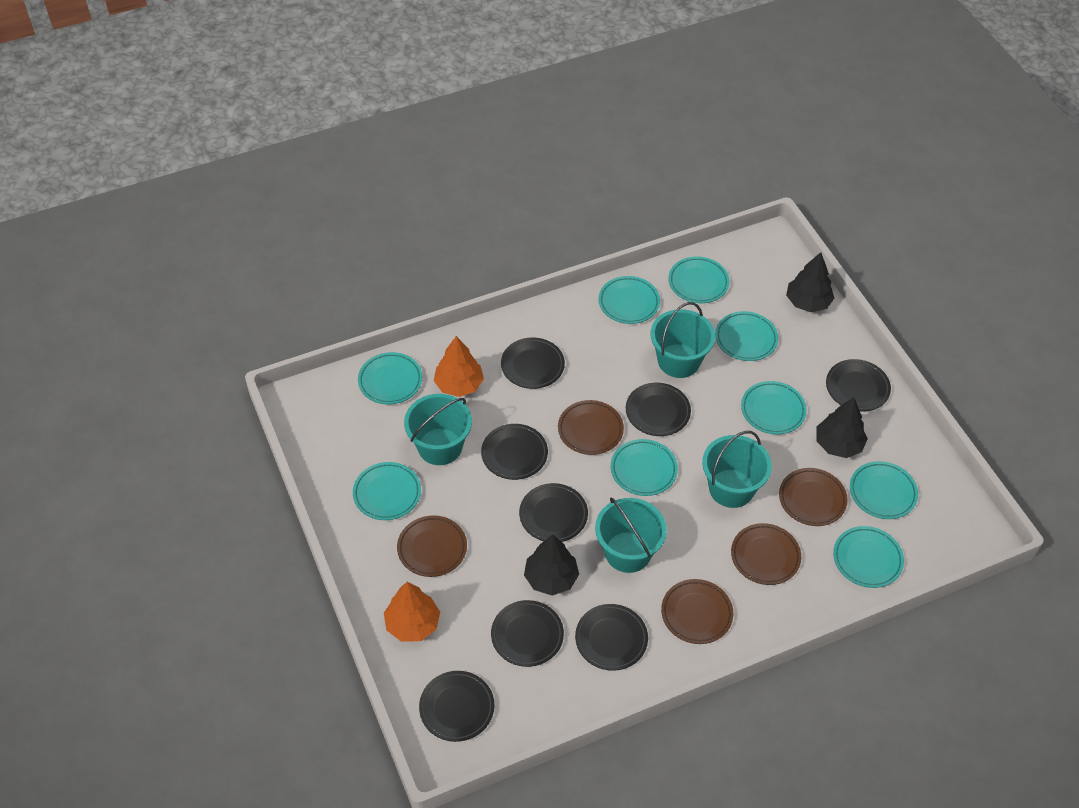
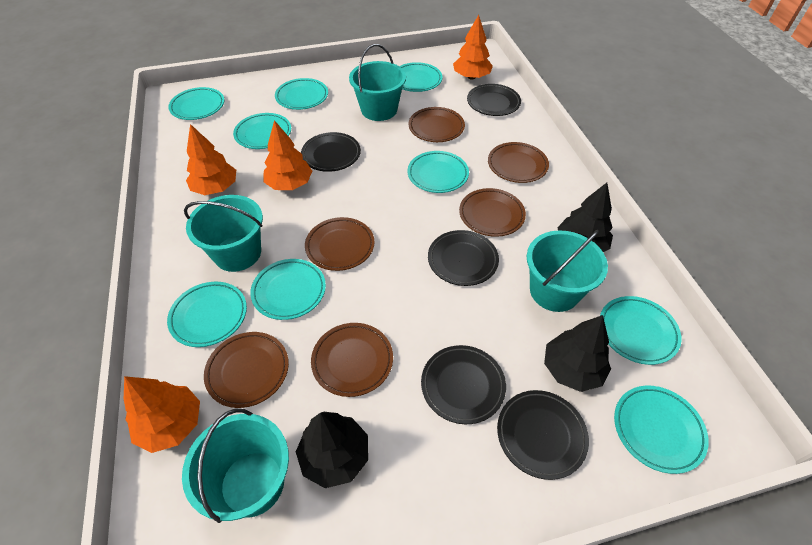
black plate: 8 -> 5
brown plate: 5 -> 6
orange tree: 2 -> 4

